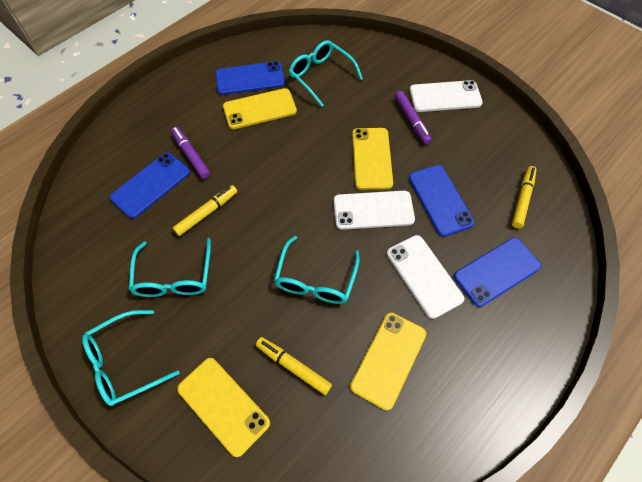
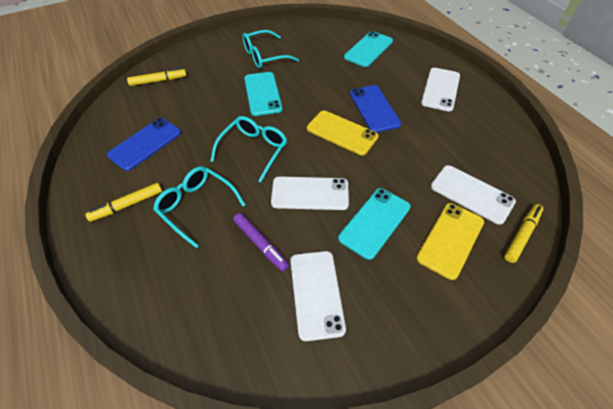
blue phone: 4 -> 2
purple marker: 2 -> 1
turquoise glasses: 4 -> 3
turquoise phone: 0 -> 3
white phone: 3 -> 4
yellow phone: 4 -> 2

